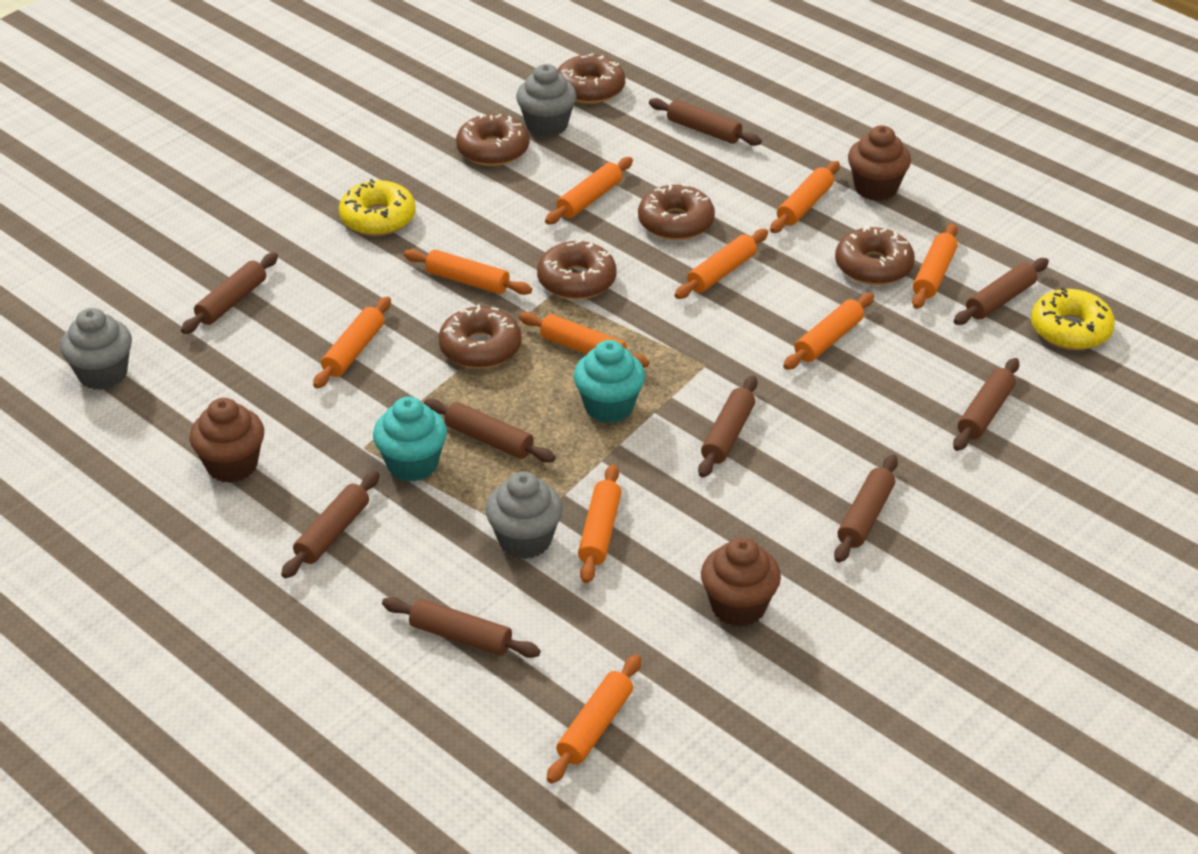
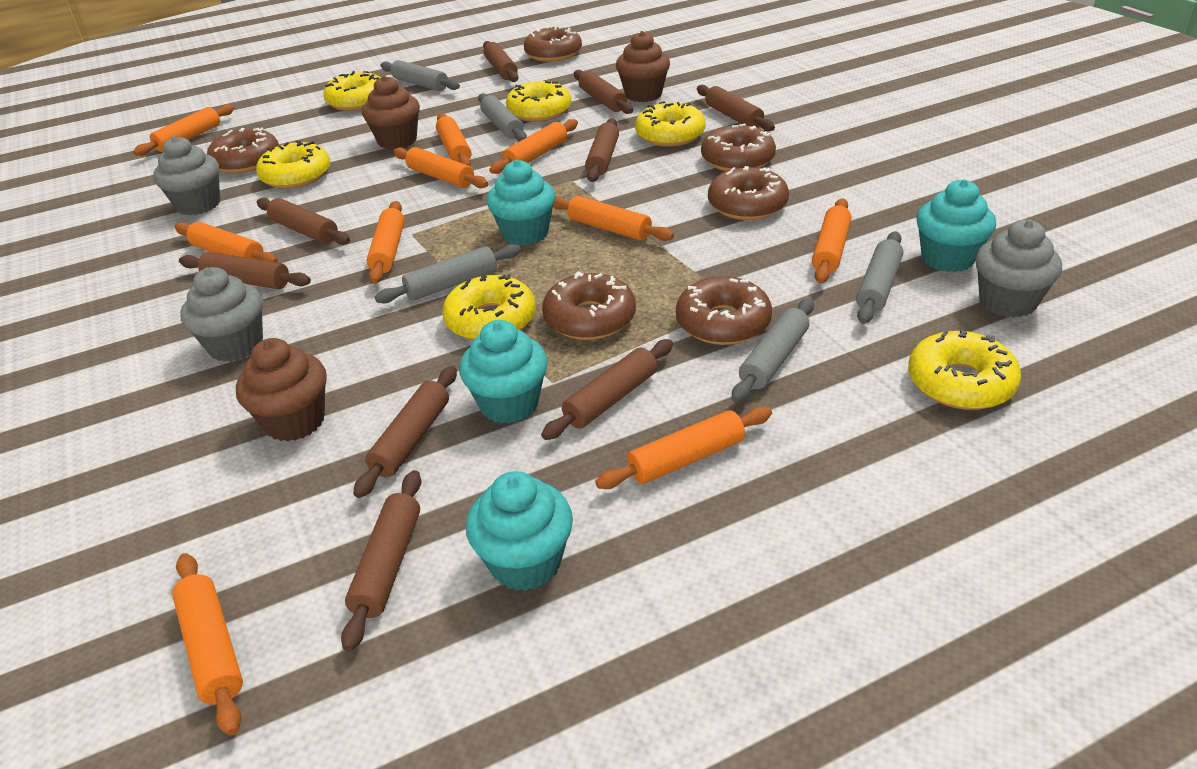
grey rolling pin: 0 -> 5
turquoise cupcake: 2 -> 4
yellow donut: 2 -> 6

